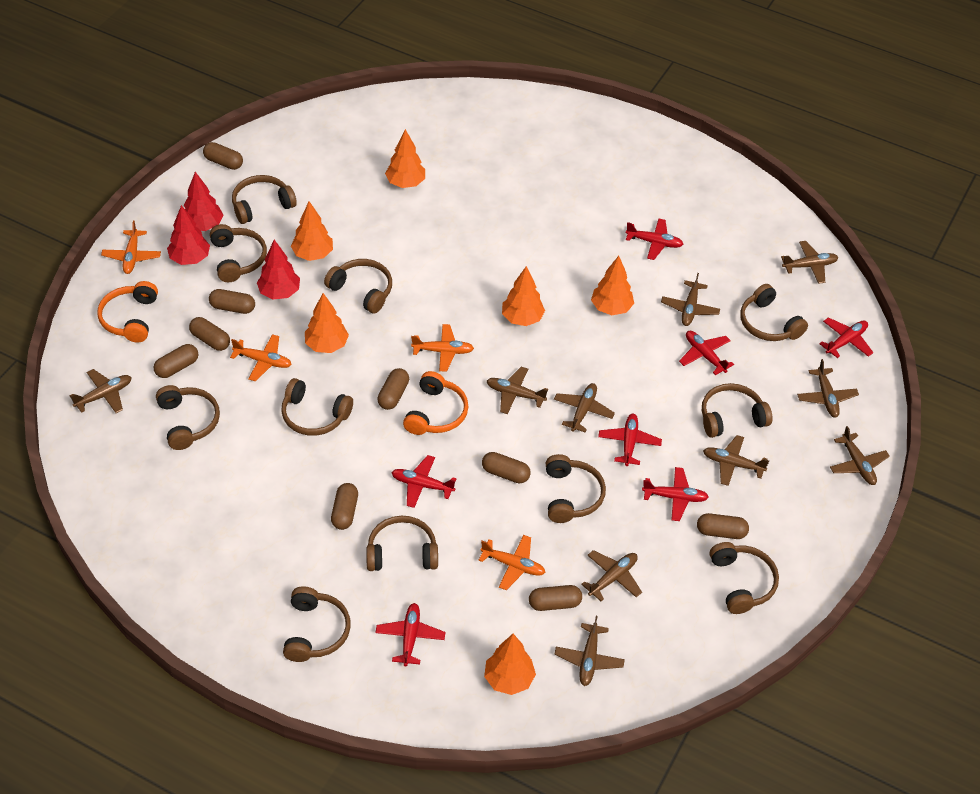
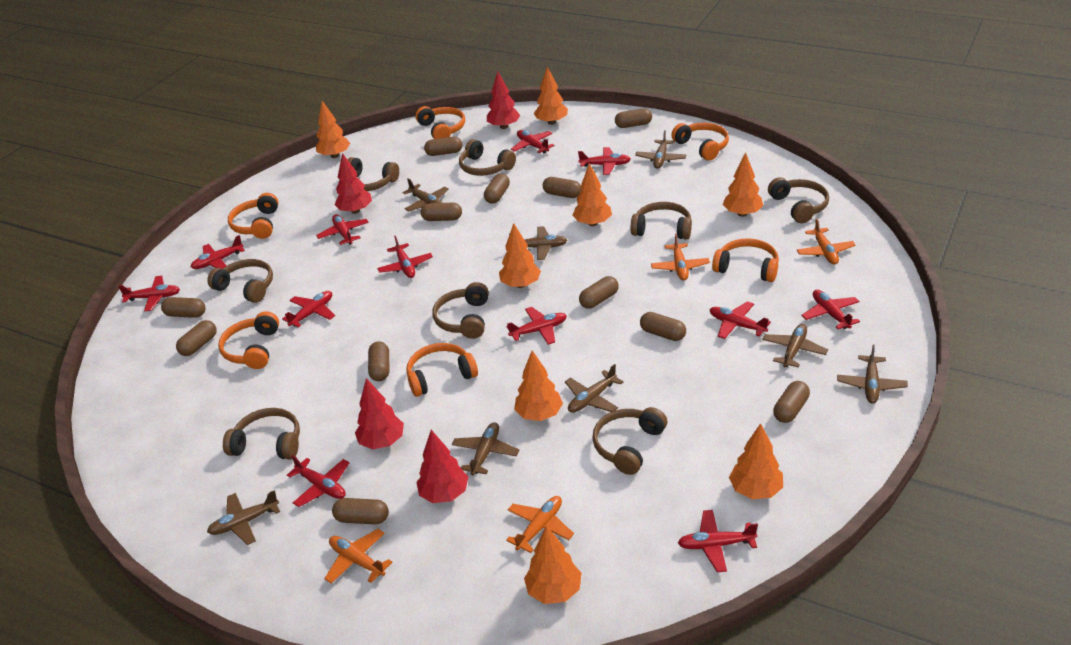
brown capsule: 9 -> 12
brown headphones: 11 -> 8
brown plane: 10 -> 8
orange headphones: 2 -> 6
orange tree: 6 -> 8
red plane: 7 -> 12
red tree: 3 -> 4

